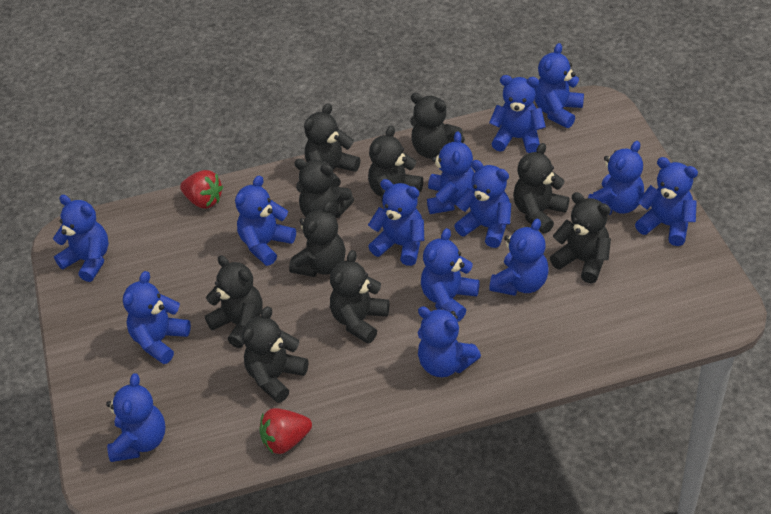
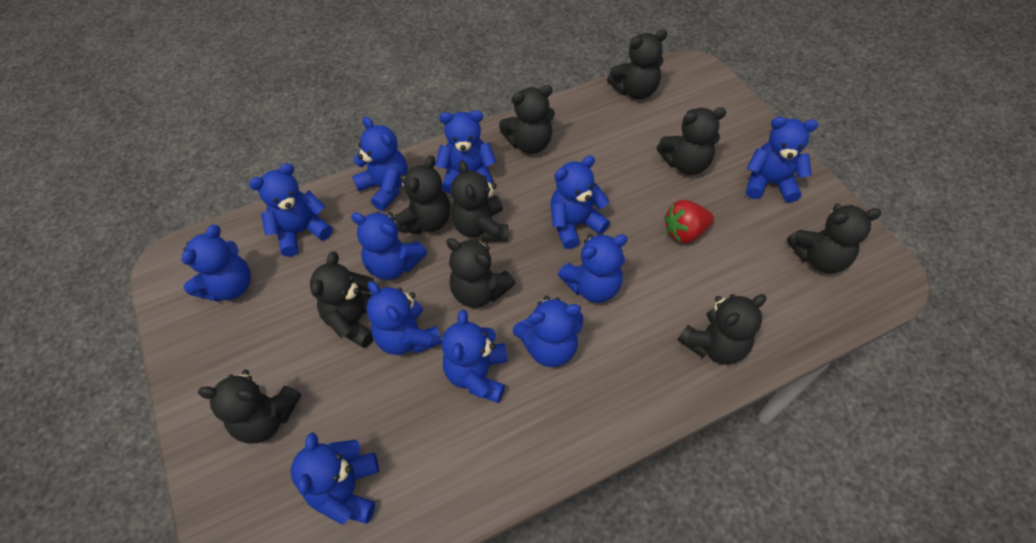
blue teddy bear: 14 -> 12
red strawberry: 2 -> 1

